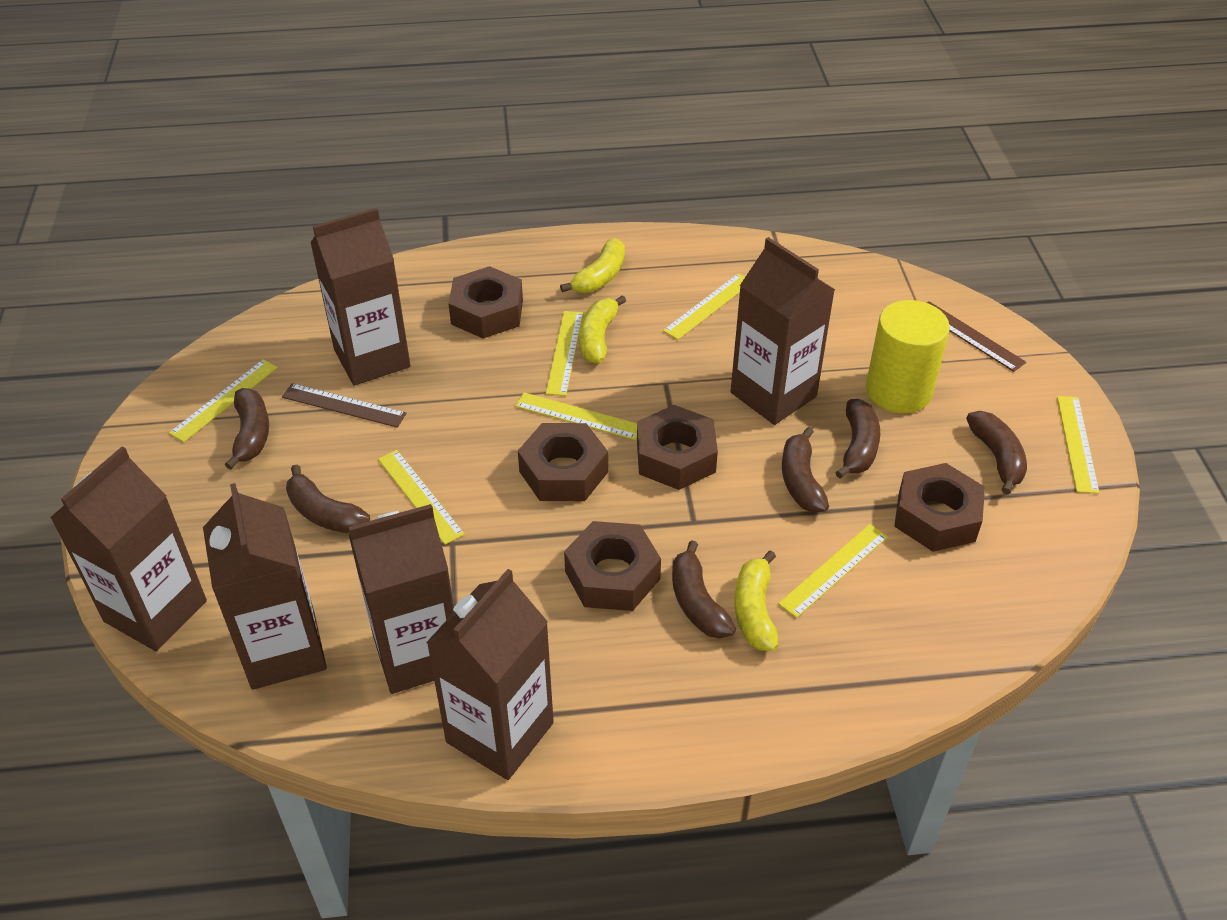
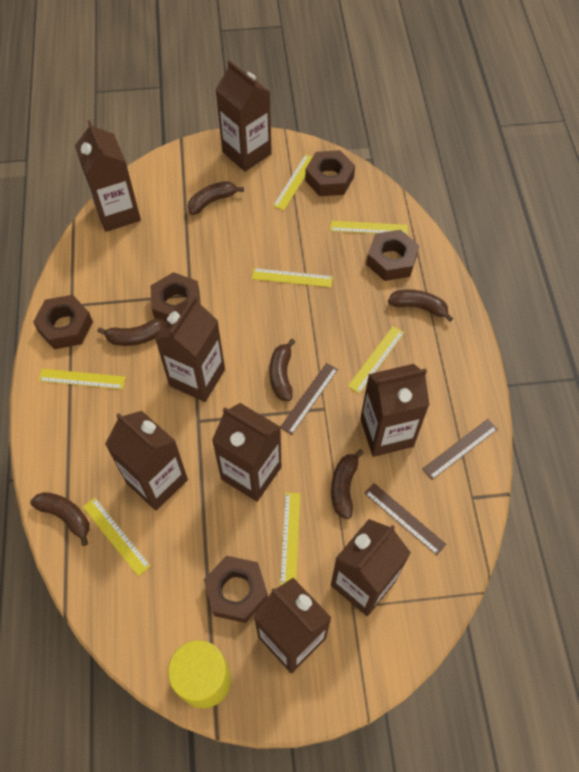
brown carton: 6 -> 8
brown ruler: 2 -> 3
yellow banana: 3 -> 0

